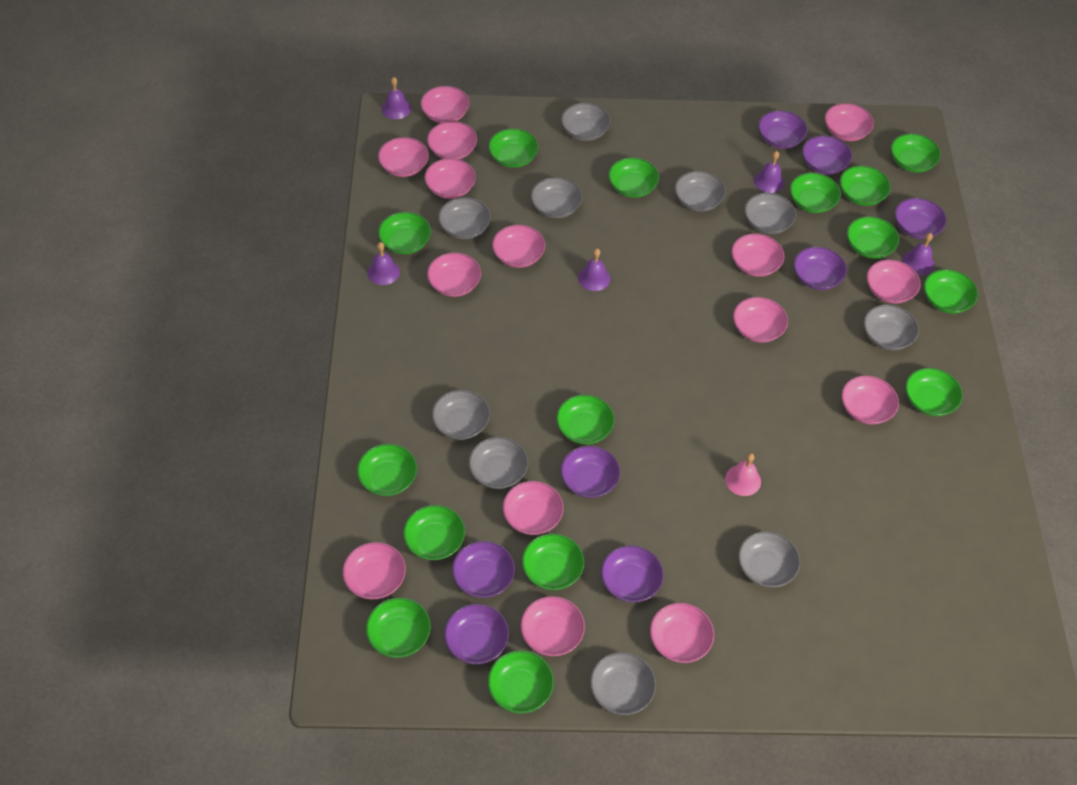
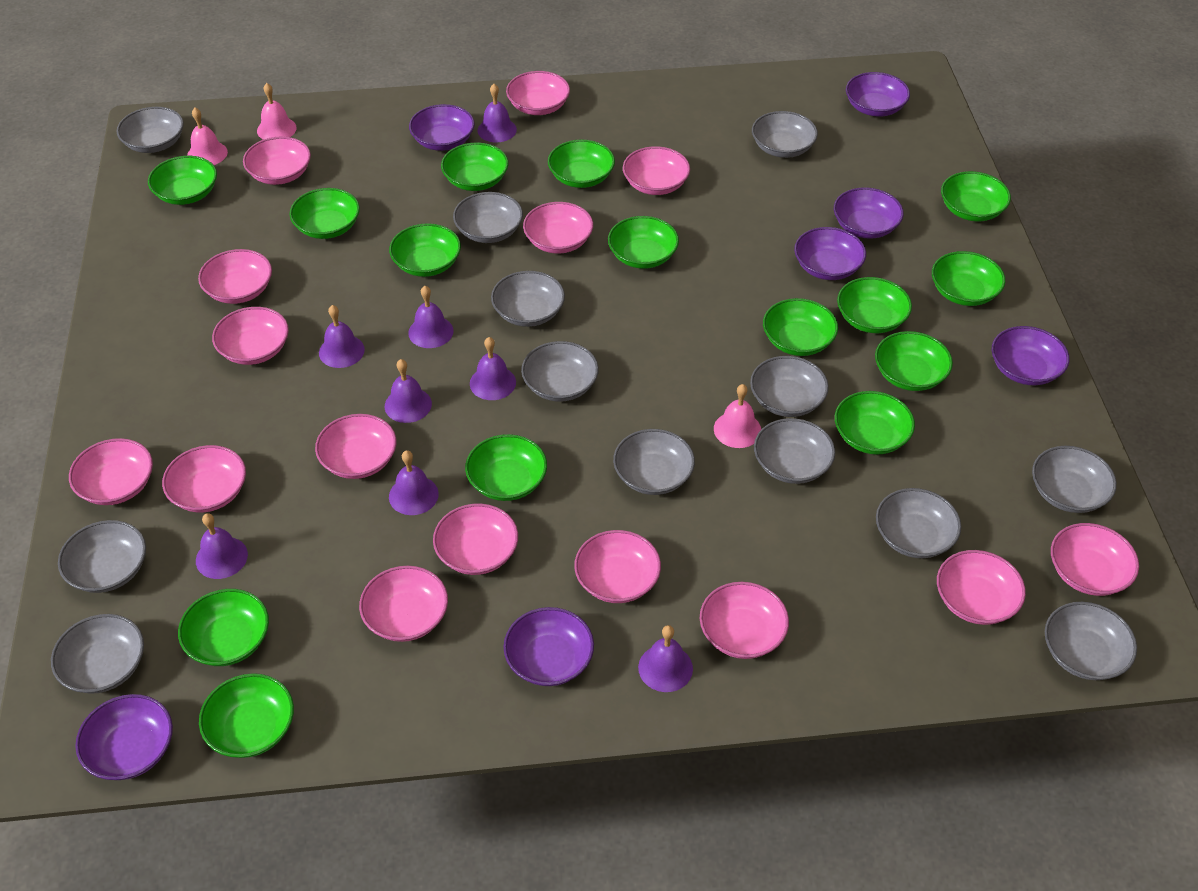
grey bowl: 10 -> 13
pink bell: 1 -> 3
purple bell: 5 -> 8
purple bowl: 8 -> 7

